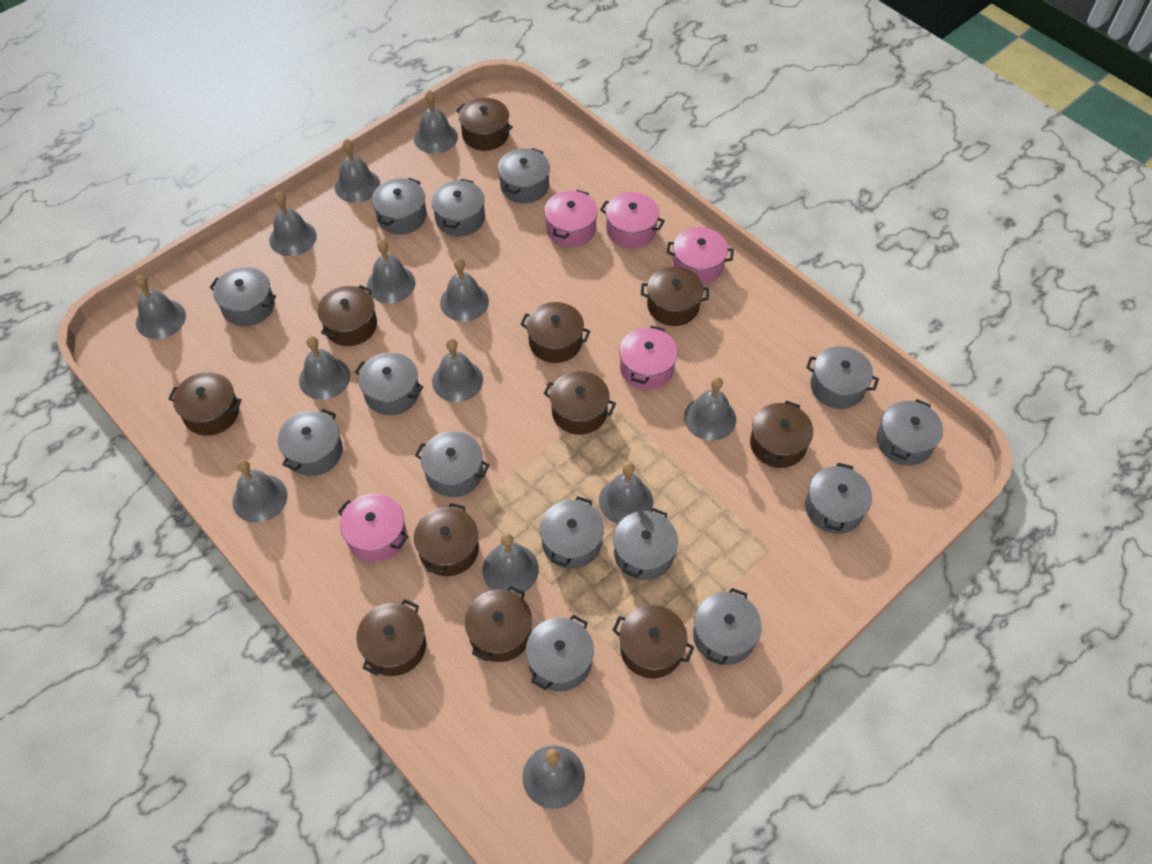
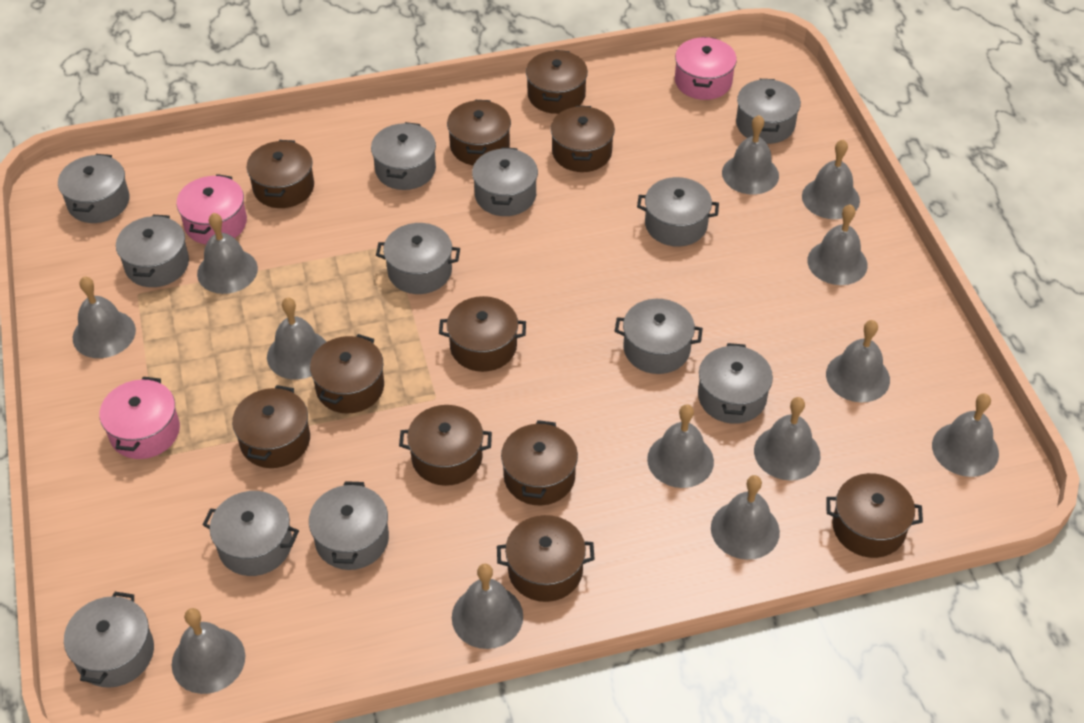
grey pot: 14 -> 12
pink pot: 5 -> 3

